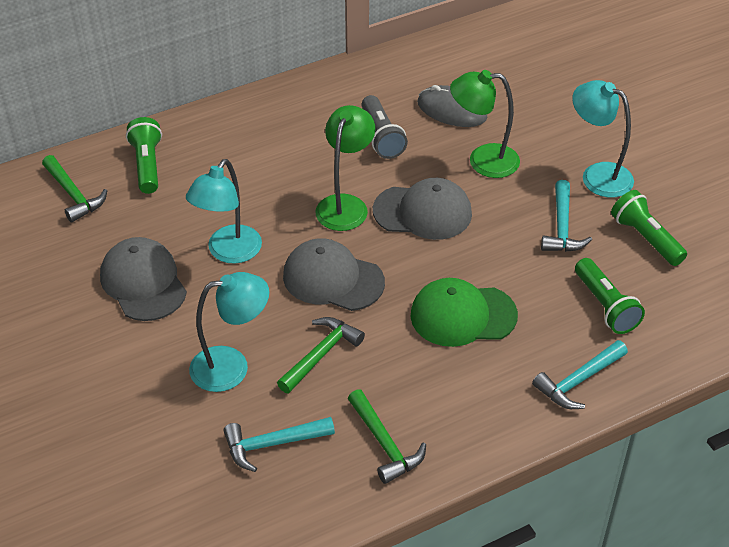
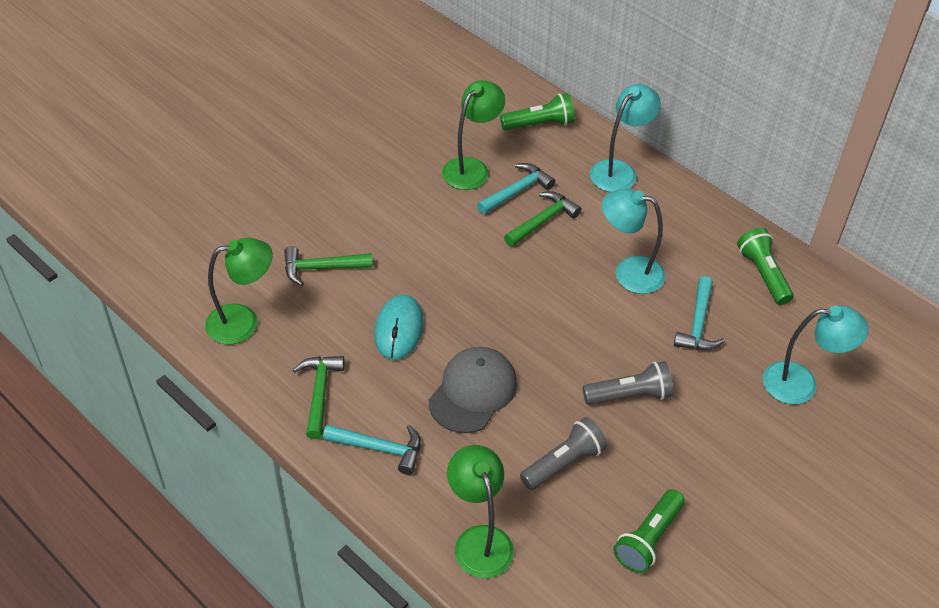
green cap: 1 -> 0
green lamp: 2 -> 3
grey cap: 3 -> 1
grey flashlight: 1 -> 2
grey mouse: 1 -> 0
turquoise mouse: 0 -> 1

